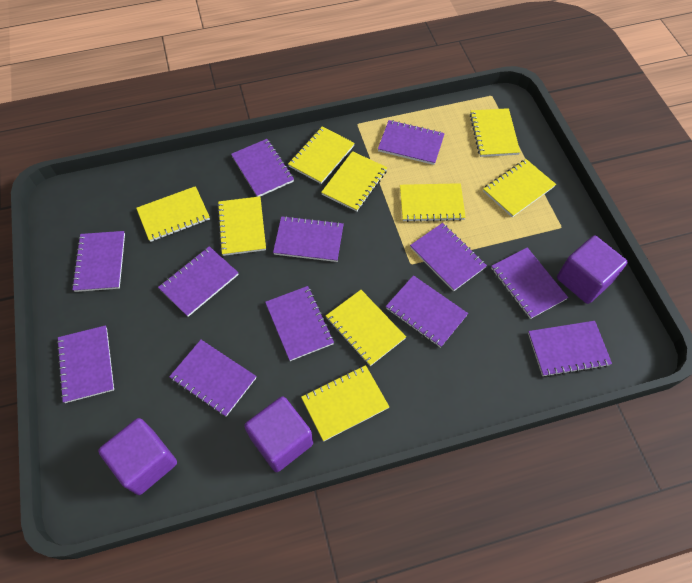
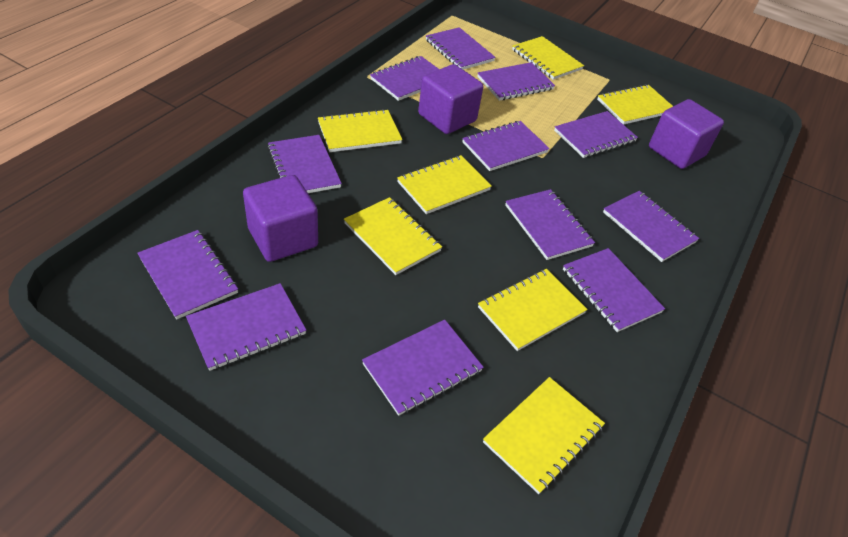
yellow notebook: 9 -> 7

